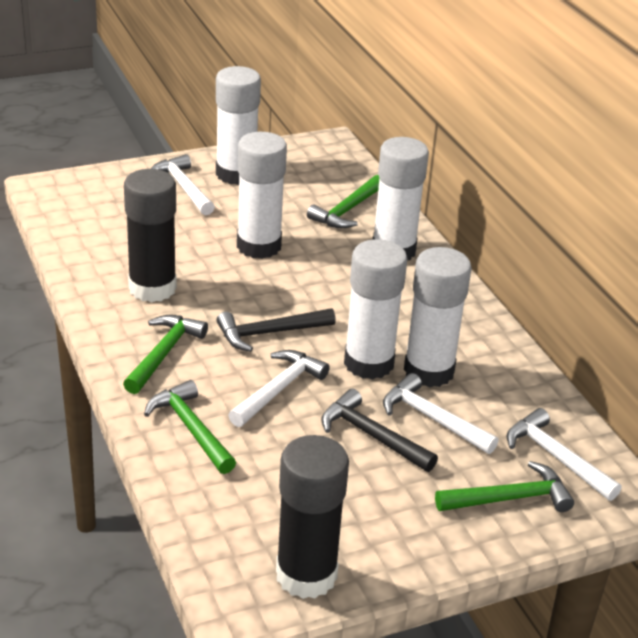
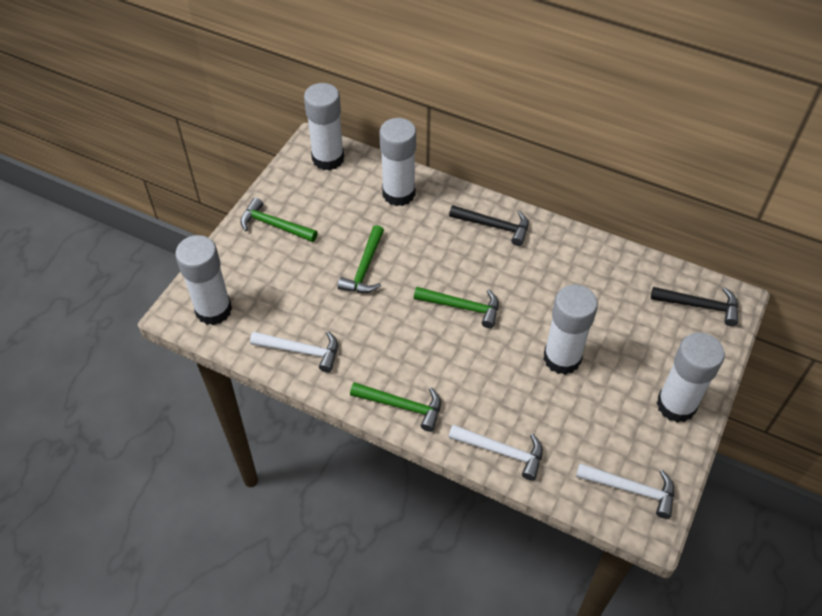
black glue stick: 2 -> 0
white hammer: 4 -> 3

